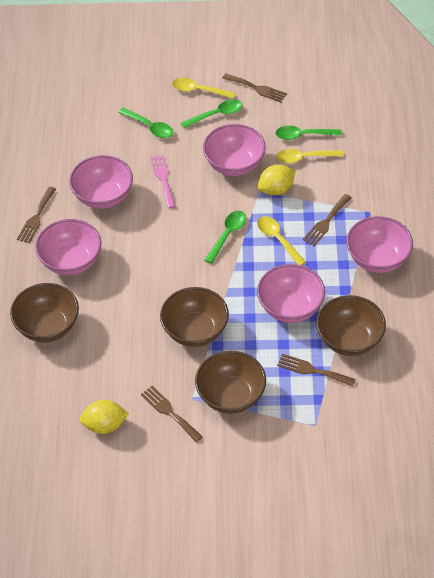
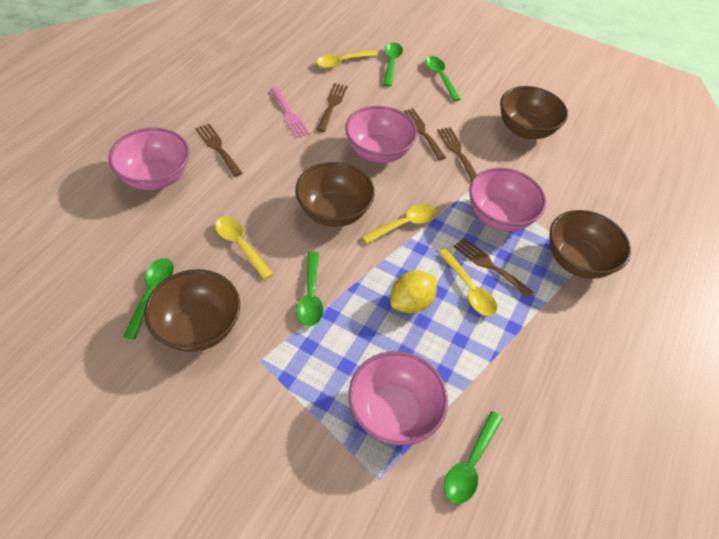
green spoon: 4 -> 5
pink bowl: 5 -> 4
yellow lemon: 2 -> 1
yellow spoon: 3 -> 4

